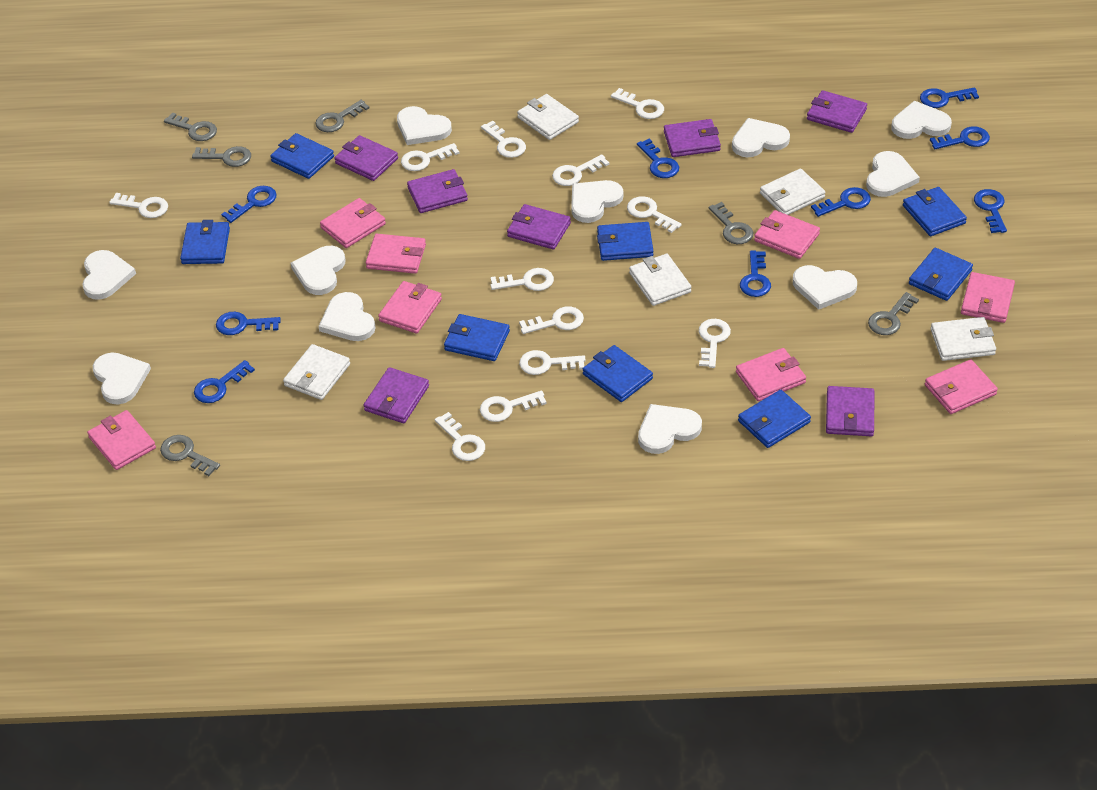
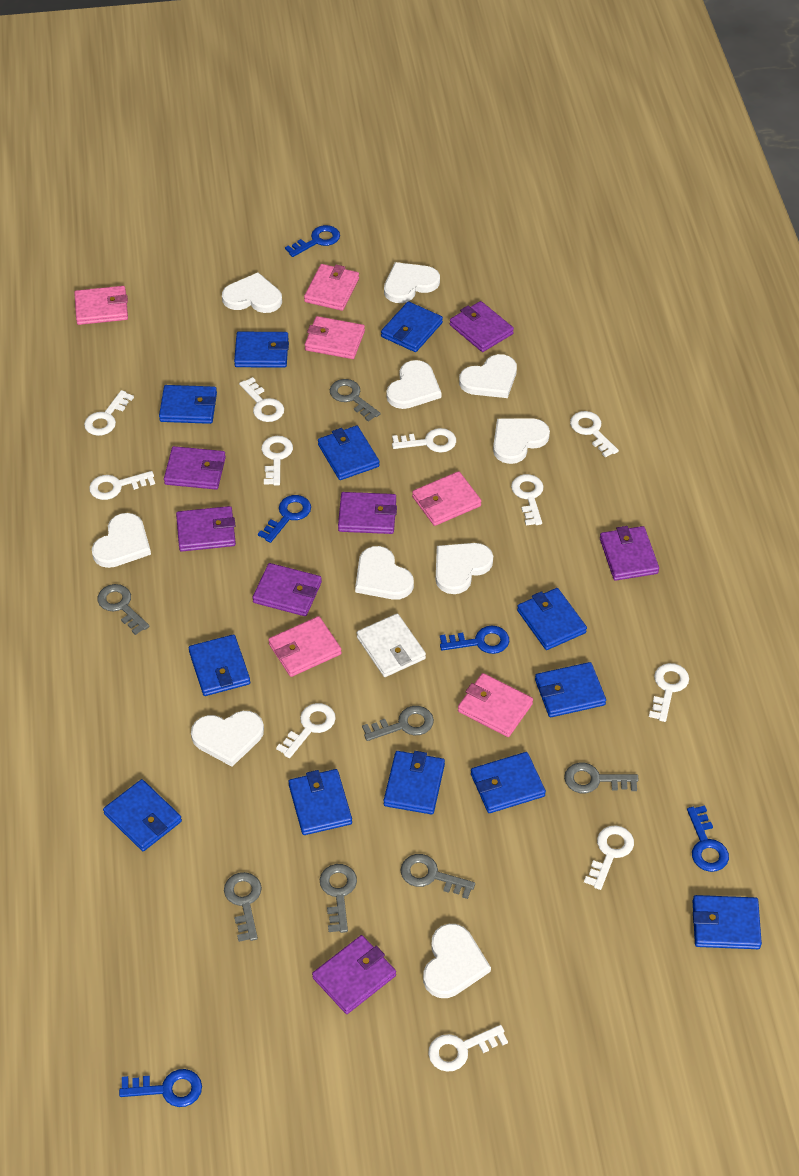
blue key: 9 -> 5
blue wallet: 8 -> 12
grey key: 6 -> 7
pink wallet: 8 -> 6
white heart: 11 -> 10
white key: 12 -> 11
white wallet: 5 -> 1

